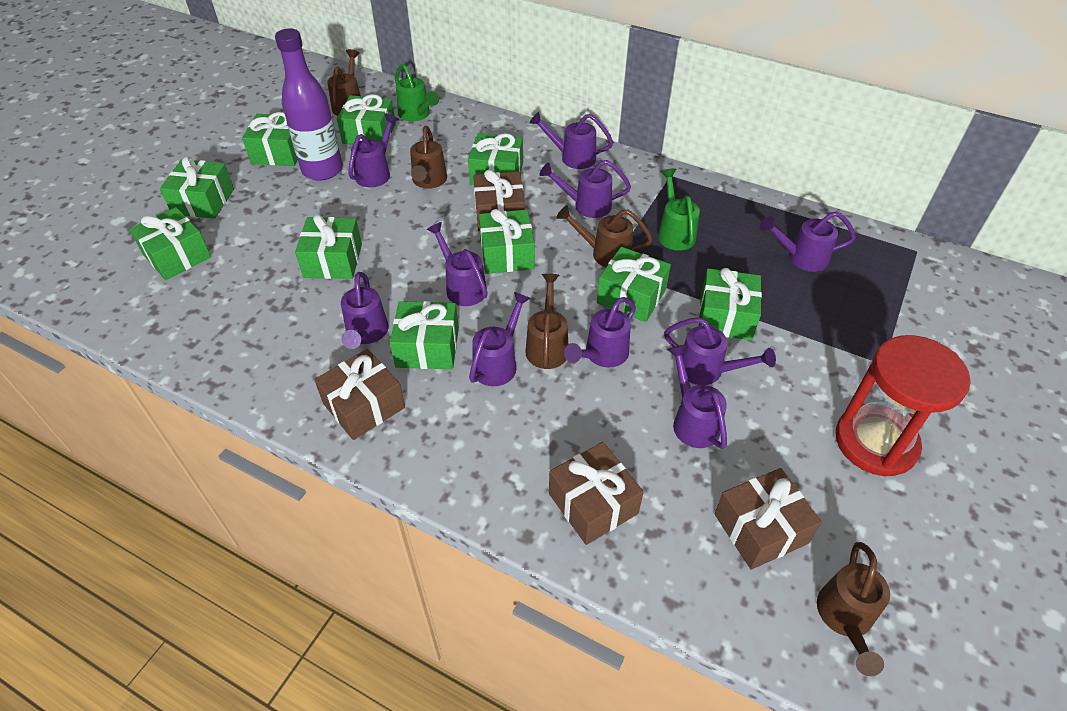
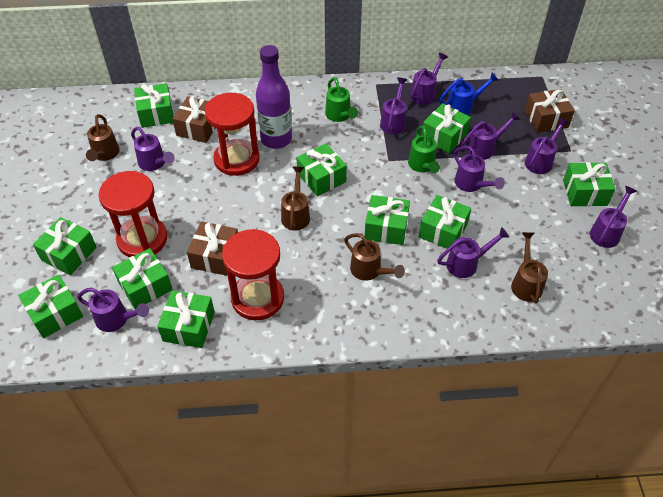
blue watering can: 0 -> 1
brown gift: 4 -> 3
brown watering can: 5 -> 4
purple watering can: 10 -> 9
red hourglass: 1 -> 3

